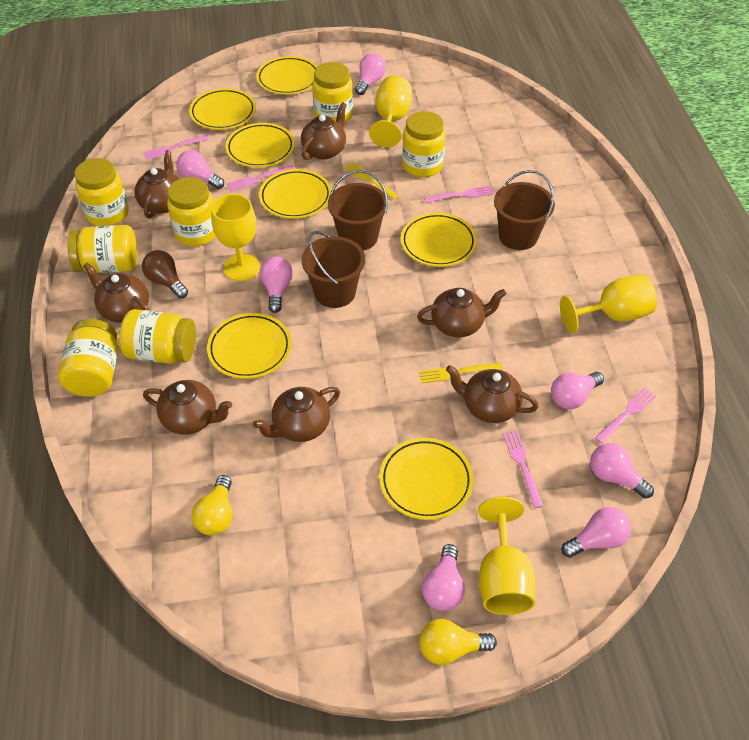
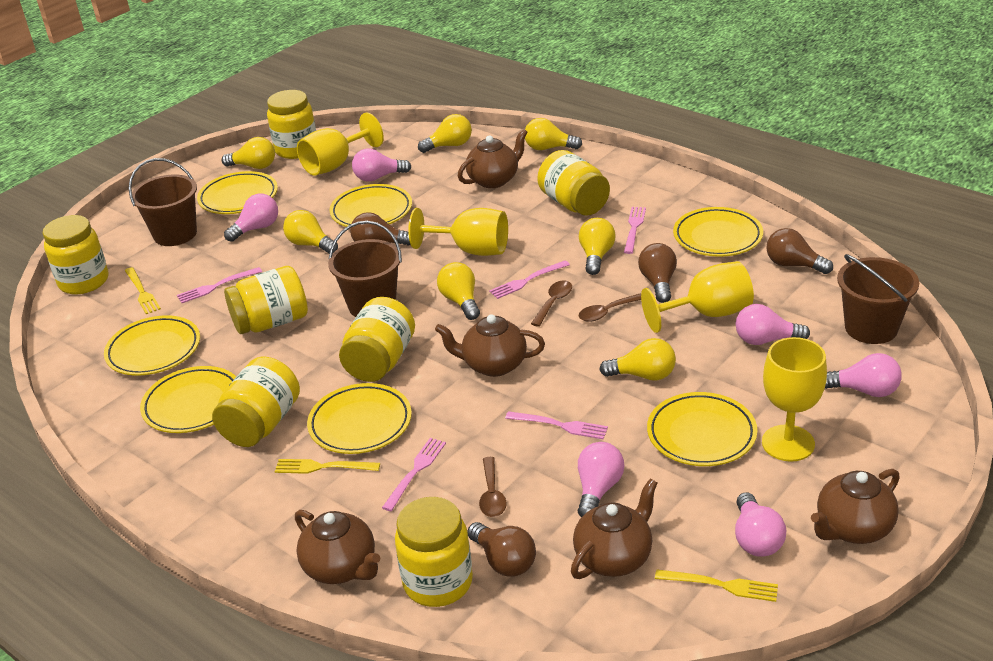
brown light bulb: 1 -> 4
brown spoon: 0 -> 3
brown teapot: 7 -> 5
pink light bulb: 7 -> 6
yellow fork: 2 -> 3
yellow light bulb: 2 -> 7

